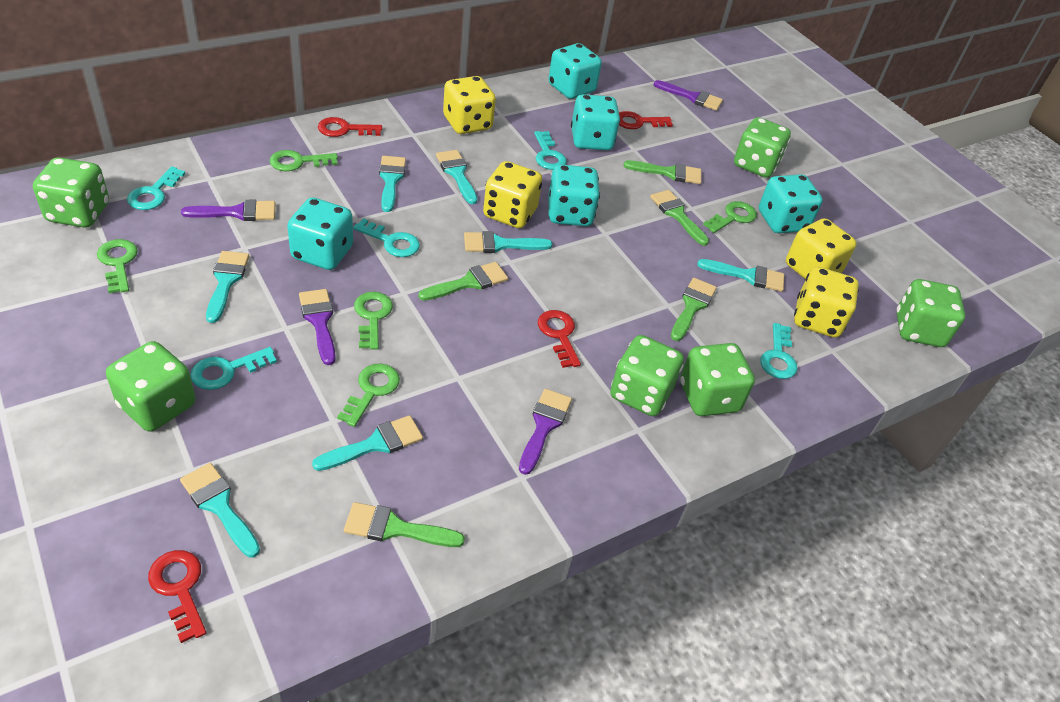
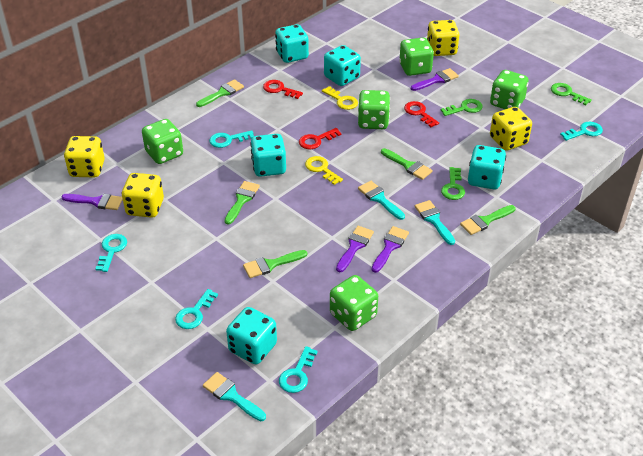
green dice: 6 -> 5
green key: 5 -> 3
red key: 4 -> 3
turquoise brush: 7 -> 3
yellow key: 0 -> 2

